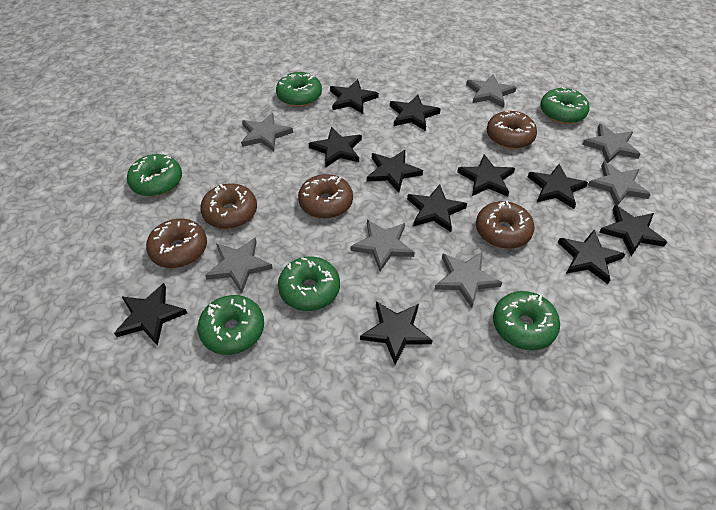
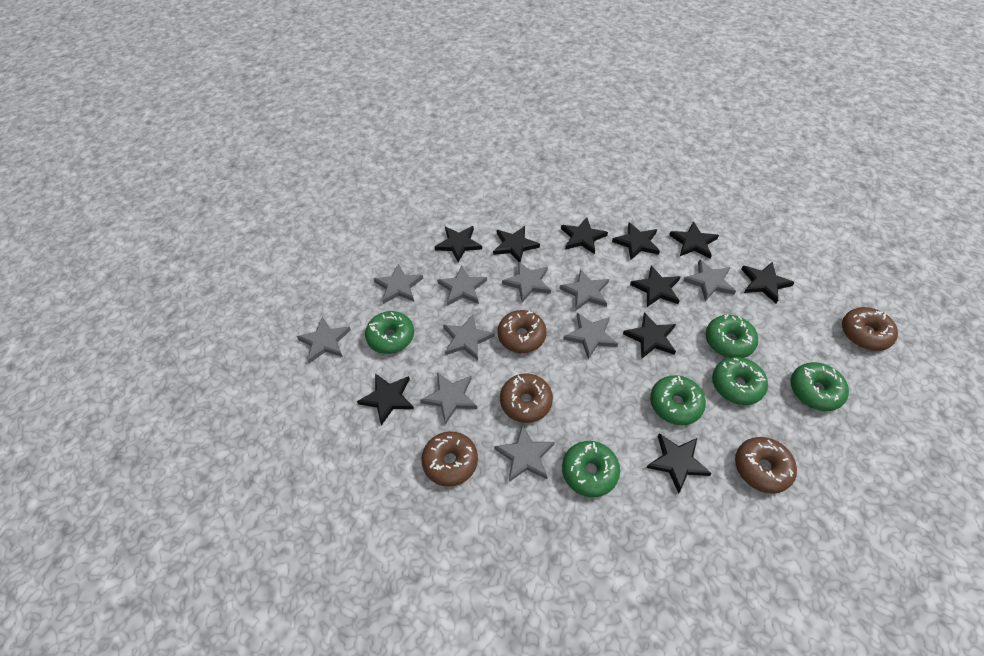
black star: 11 -> 10
grey star: 7 -> 10

